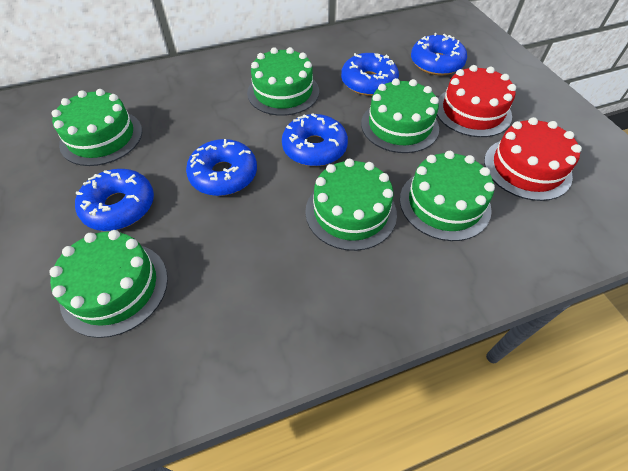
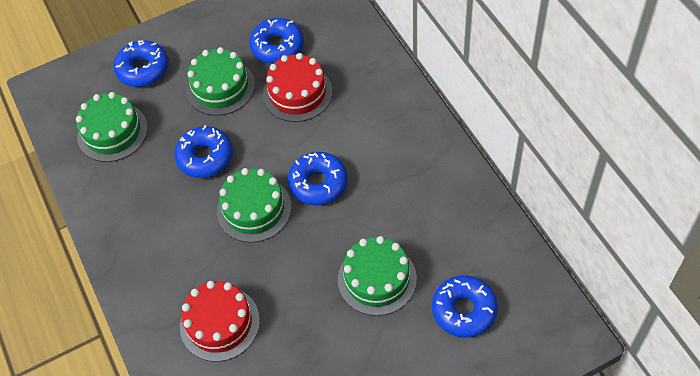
green cake: 6 -> 4

